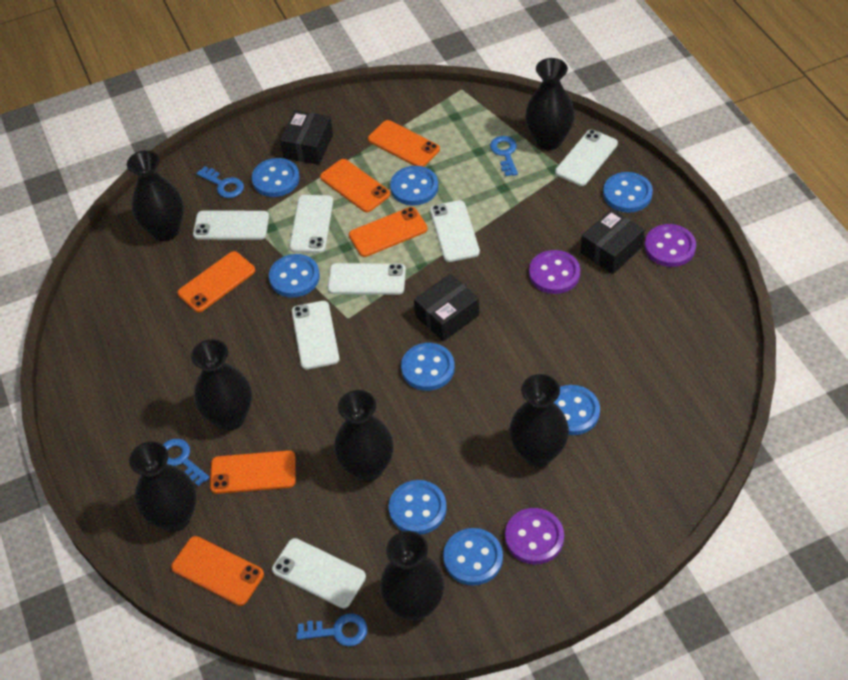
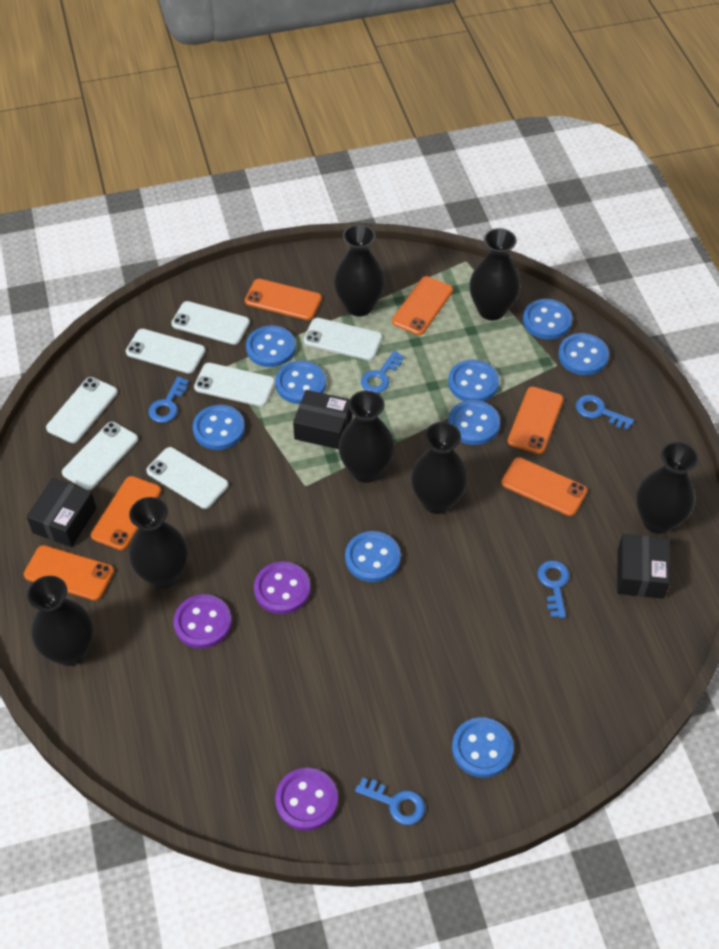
blue button: 8 -> 9
blue key: 4 -> 5

